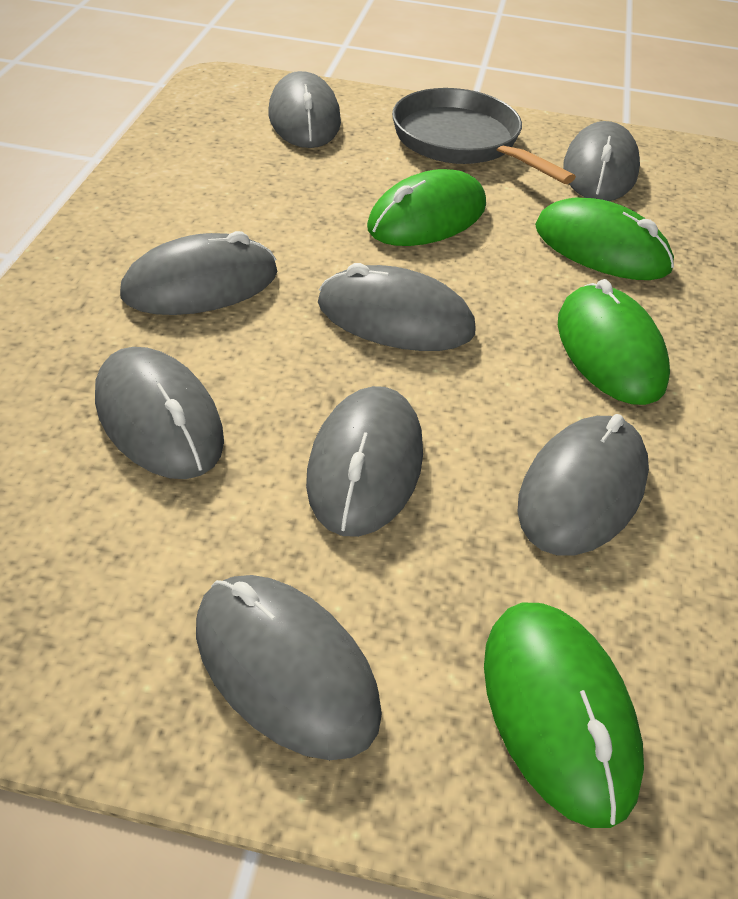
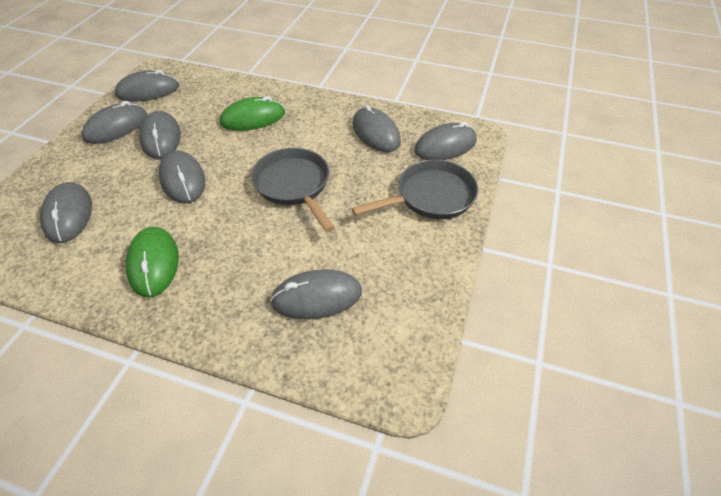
green mouse: 4 -> 2
grey pan: 1 -> 2

